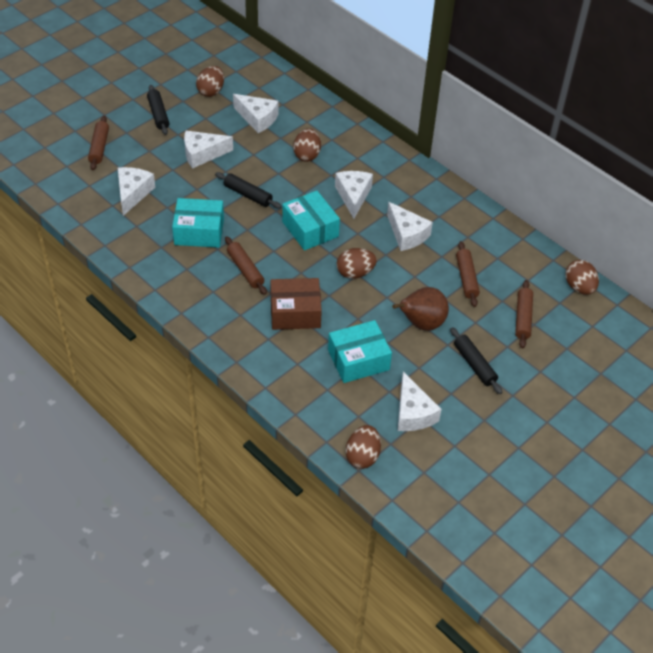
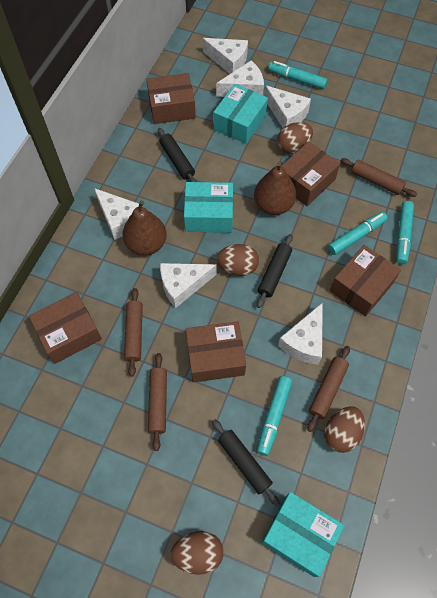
brown box: 1 -> 5
brown egg: 5 -> 4
brown pear: 1 -> 2
turquoise marker: 0 -> 4

